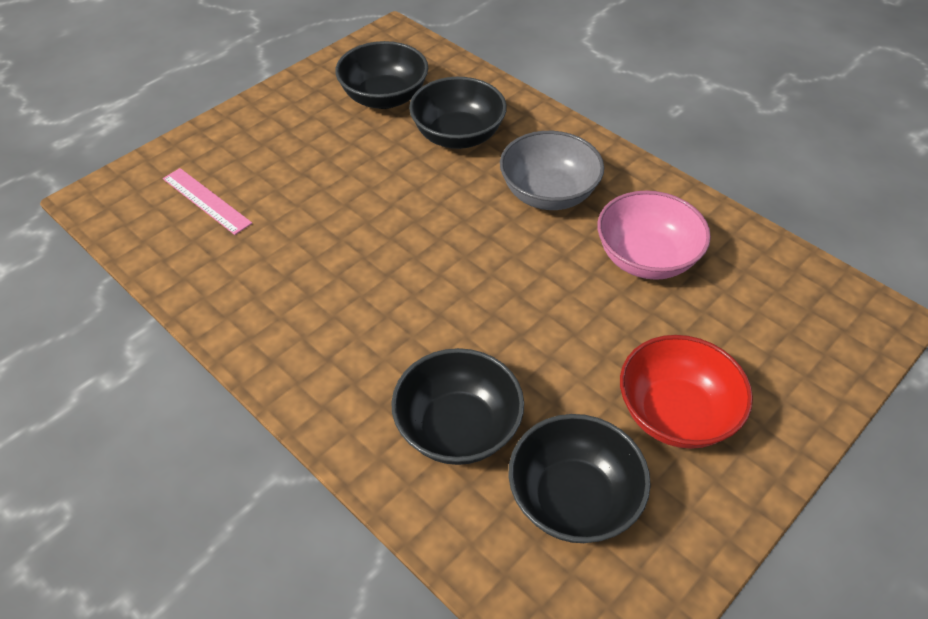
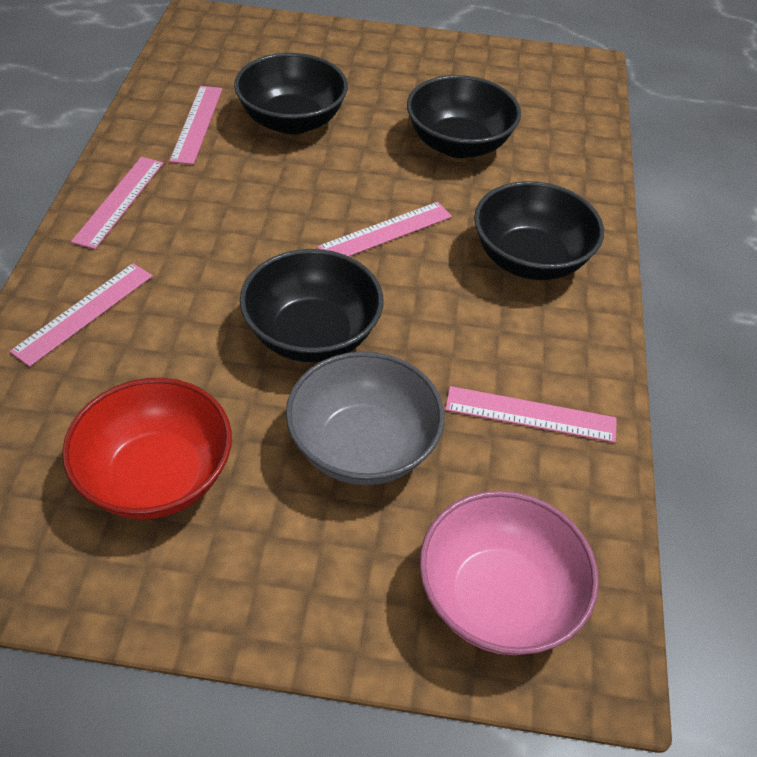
pink ruler: 1 -> 5

